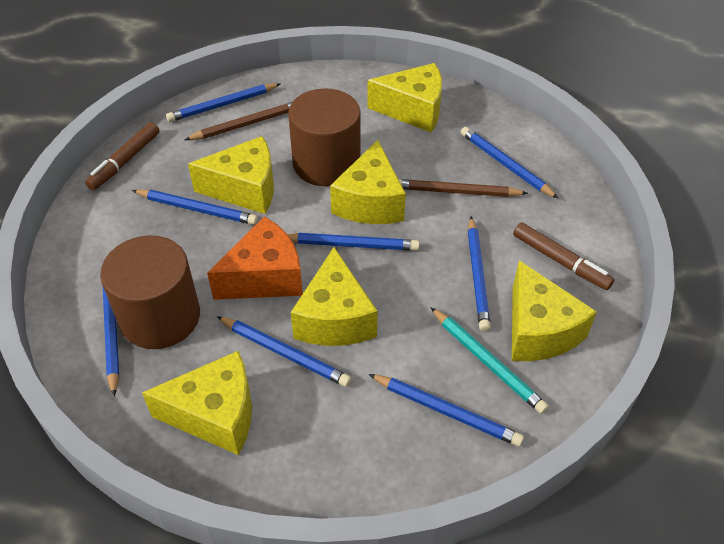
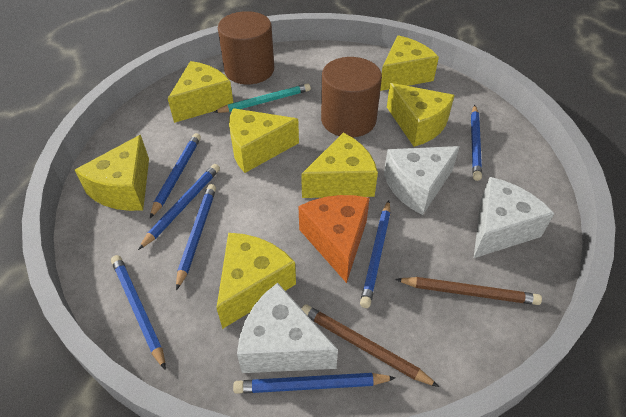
blue pencil: 8 -> 7
brown marker: 2 -> 0
white cheese: 0 -> 3
yellow cheese: 6 -> 7

